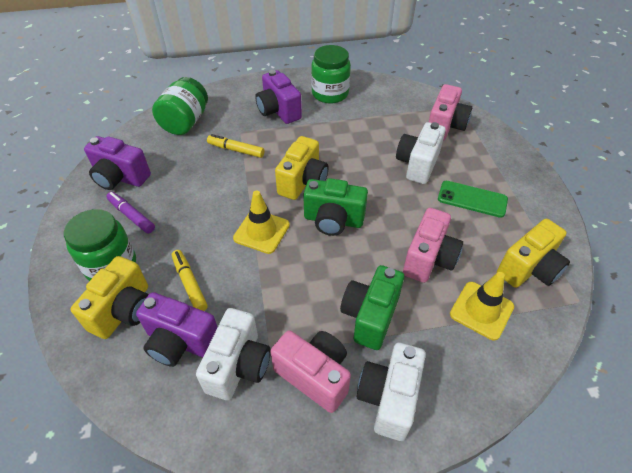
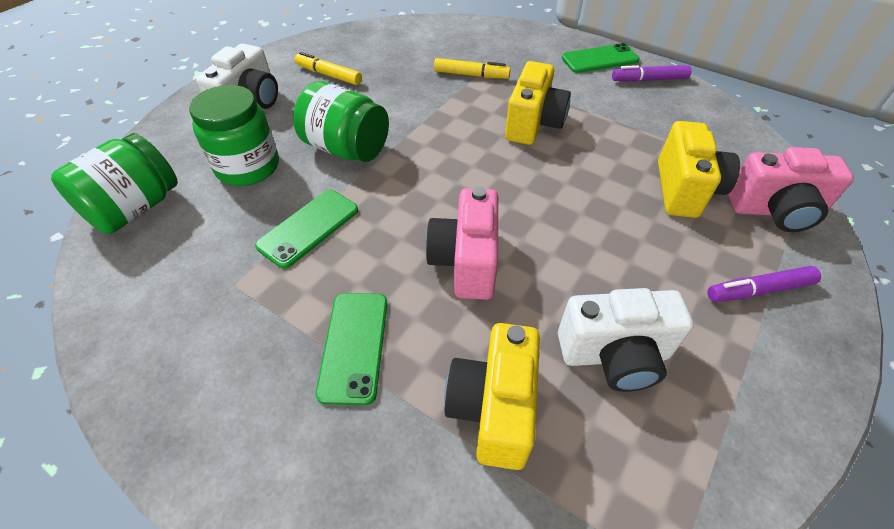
green camera: 2 -> 0
green phone: 1 -> 3
pink camera: 3 -> 2
purple camera: 3 -> 0
purple marker: 1 -> 2
white camera: 3 -> 2
yellow traffic cone: 2 -> 0

